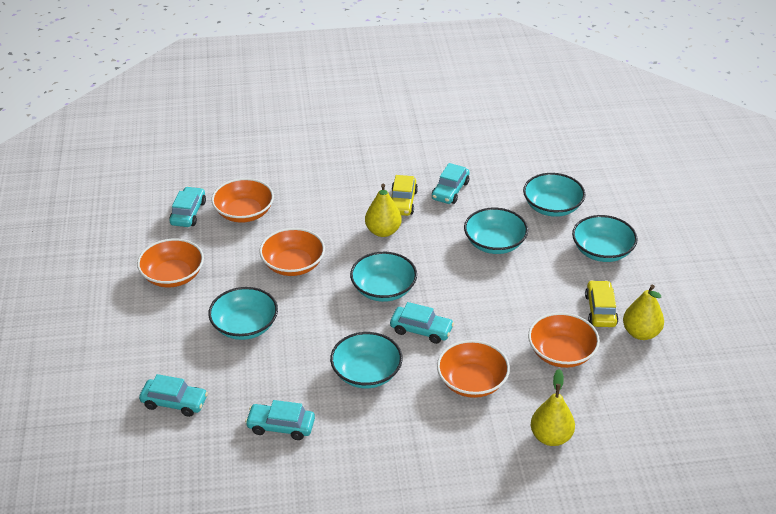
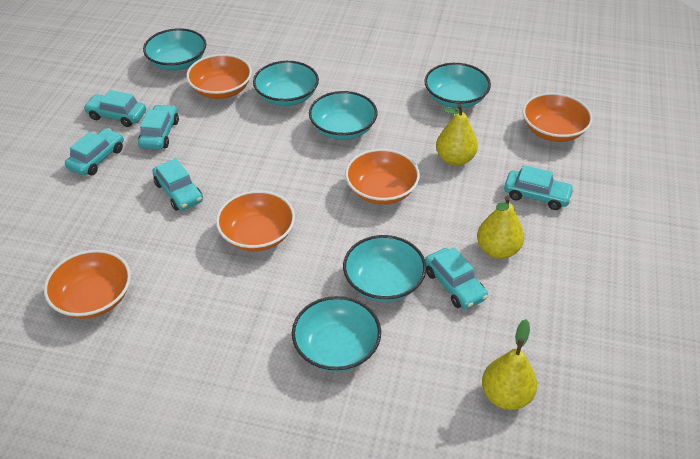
turquoise car: 5 -> 6
yellow car: 2 -> 0

